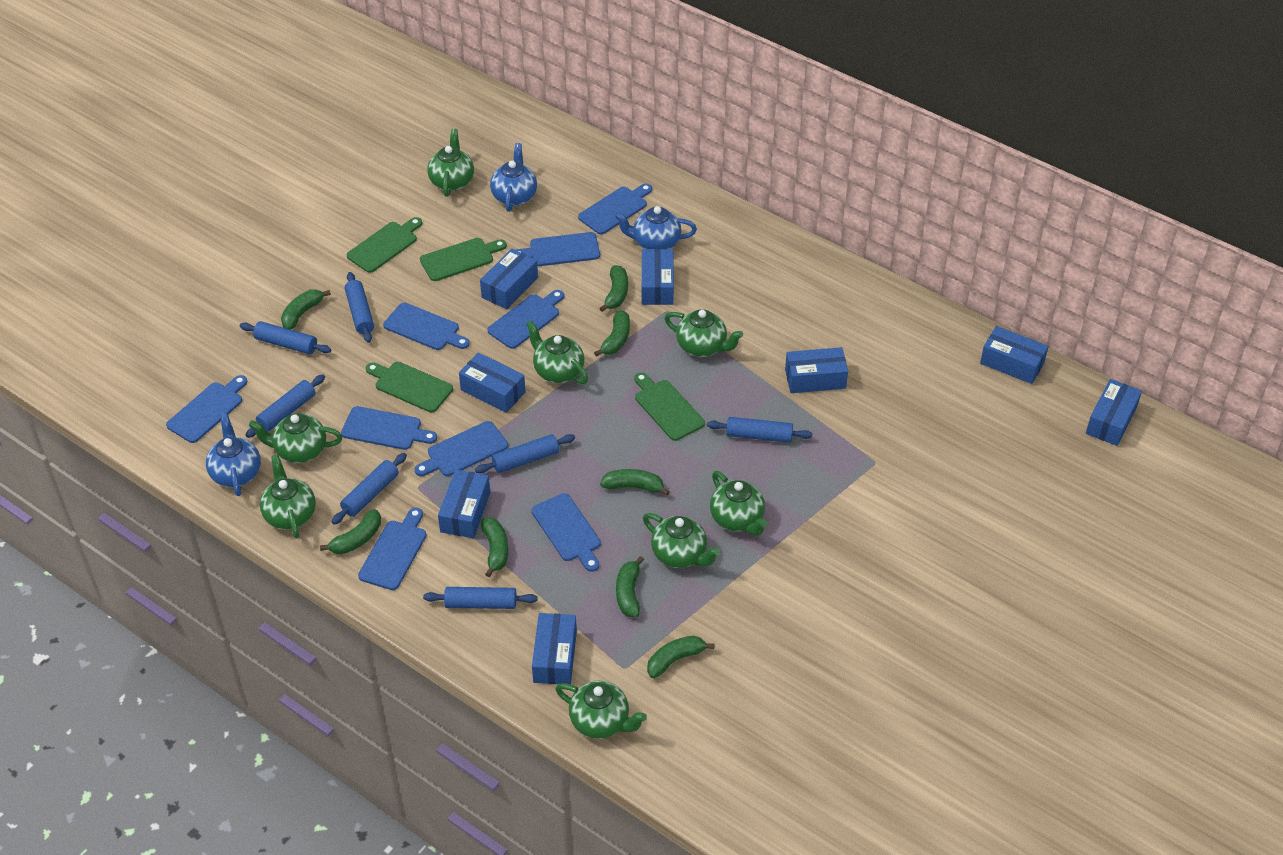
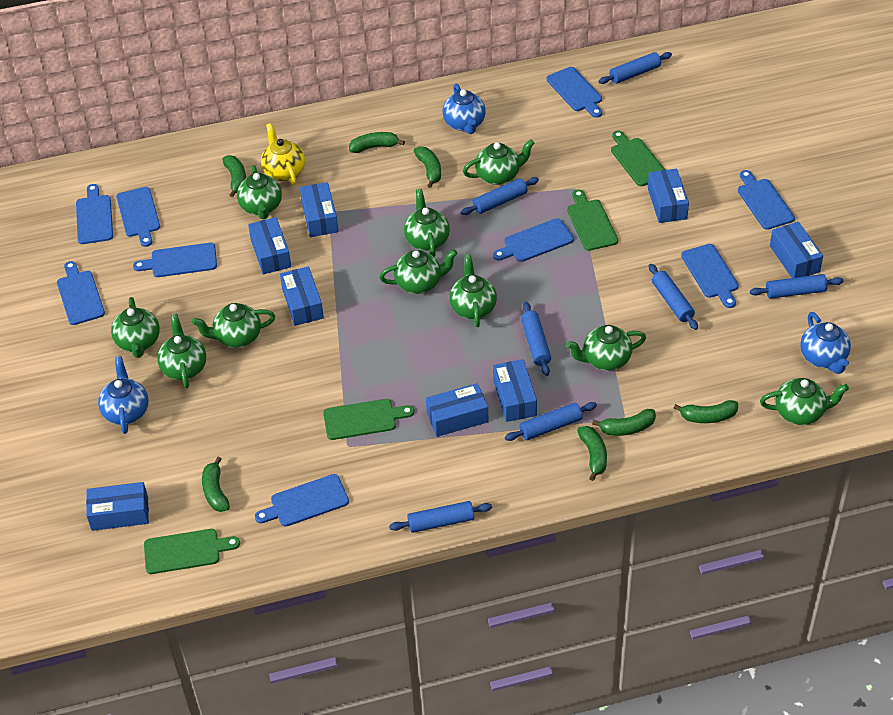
green banana: 8 -> 7
green teapot: 8 -> 10
yellow teapot: 0 -> 1

